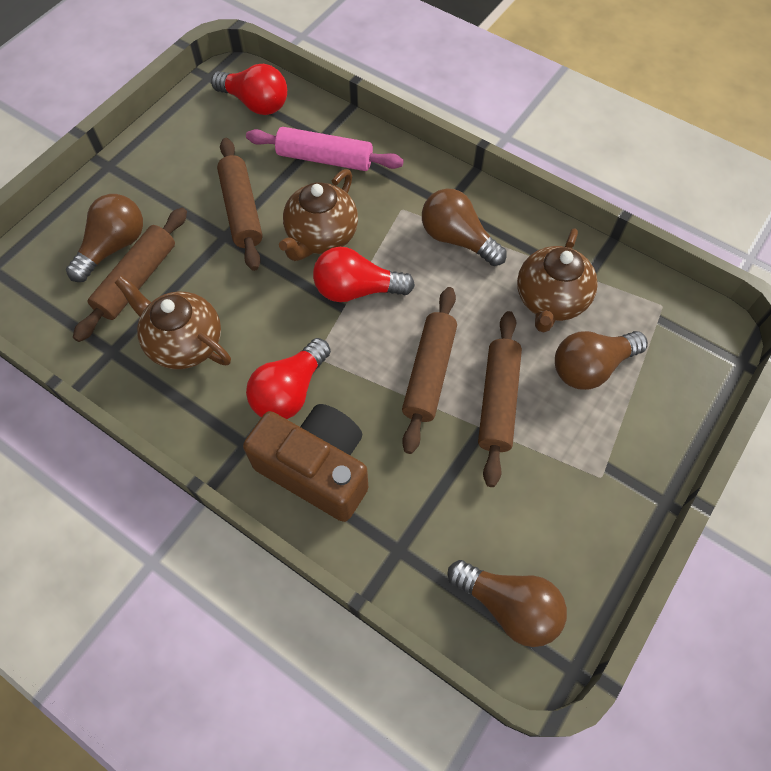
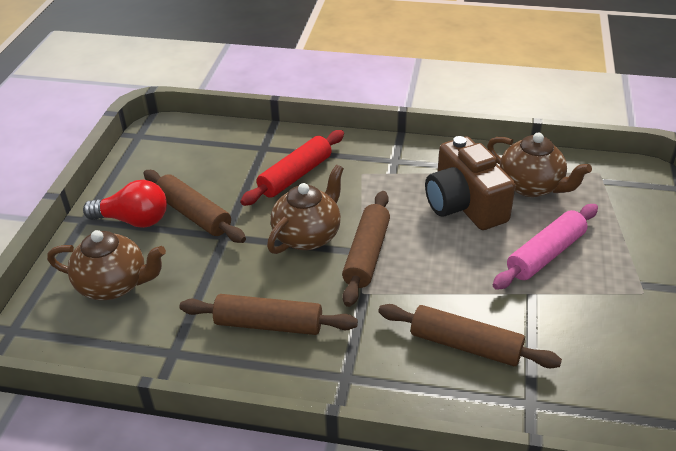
brown light bulb: 4 -> 0
red light bulb: 3 -> 1
red rolling pin: 0 -> 1

